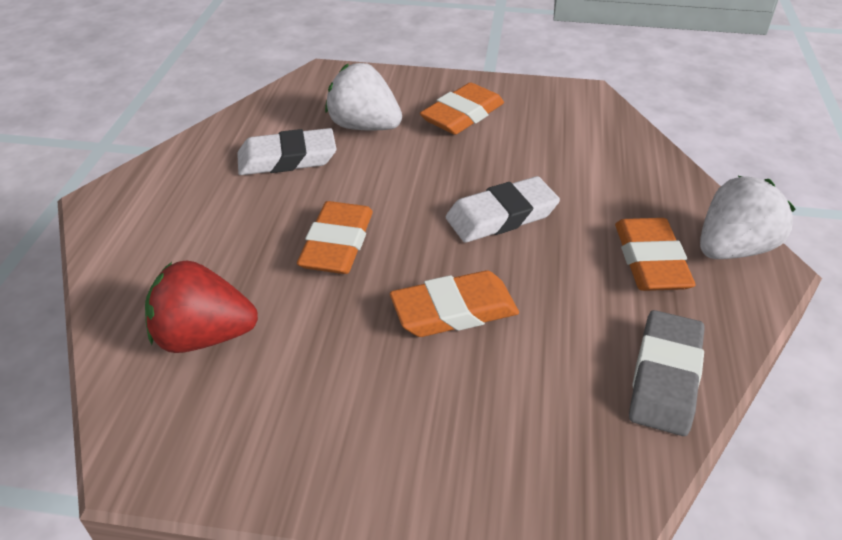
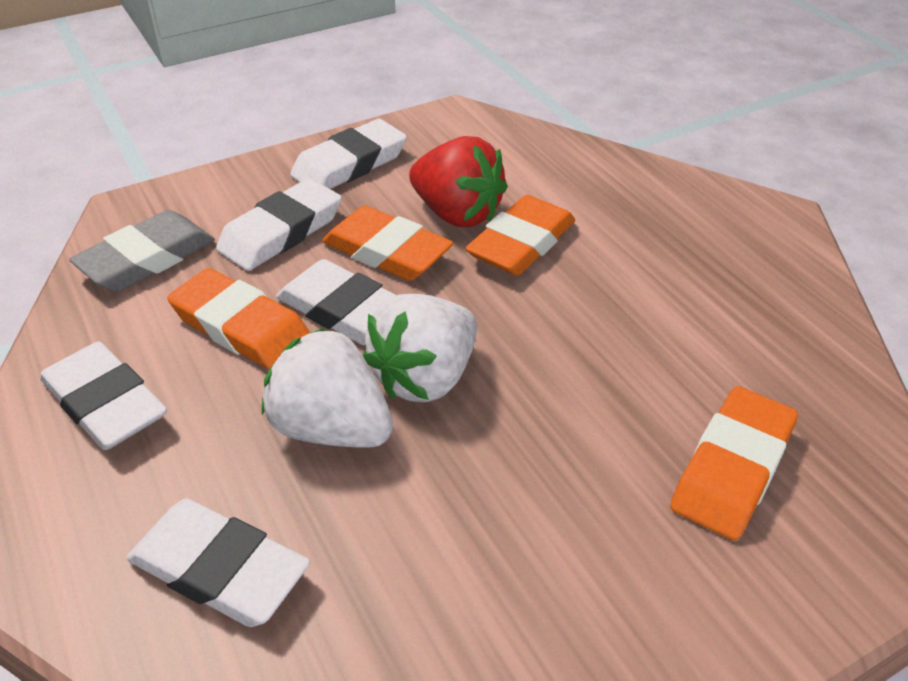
white eraser: 2 -> 5

